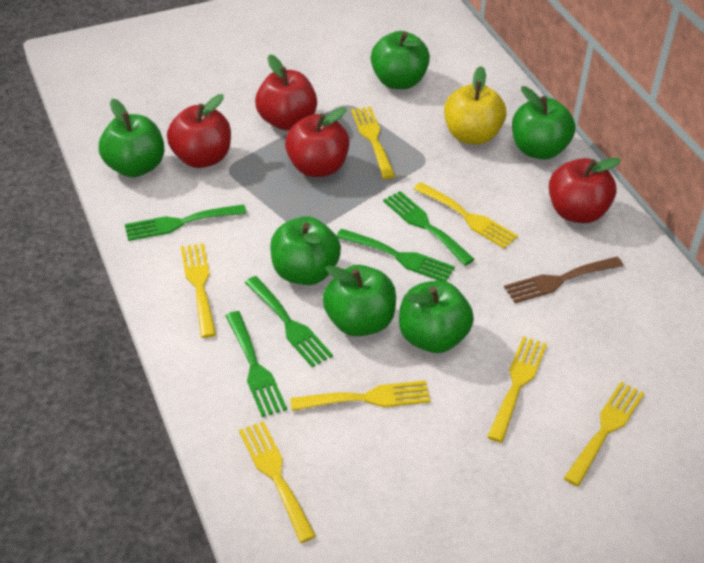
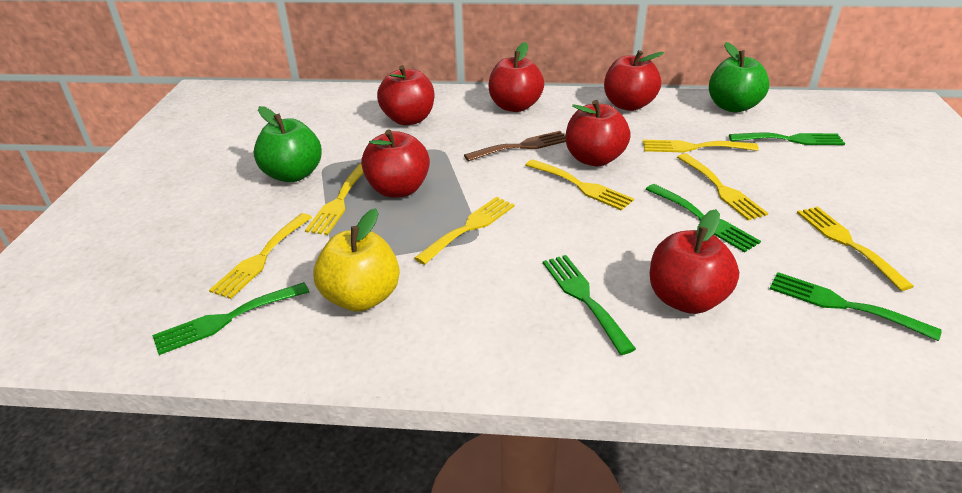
green apple: 6 -> 2
red apple: 4 -> 6

